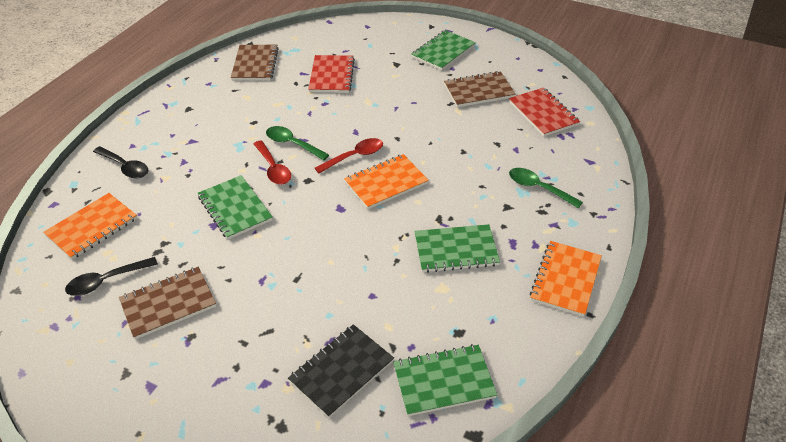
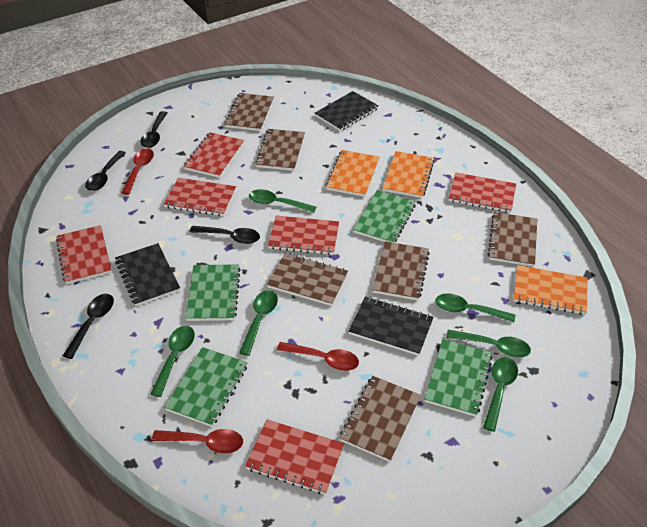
black notebook: 1 -> 3
black spoon: 2 -> 4
brown notebook: 3 -> 6
green spoon: 2 -> 6
red notebook: 2 -> 6
red spoon: 2 -> 3

